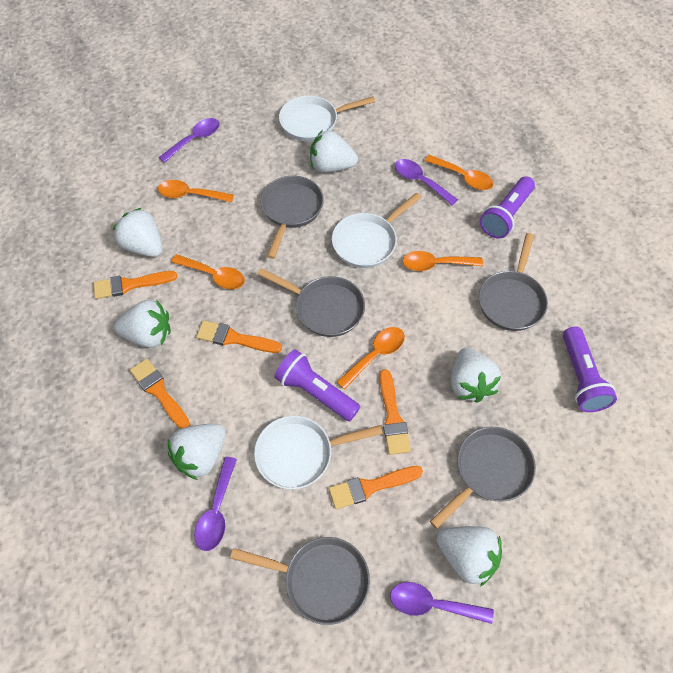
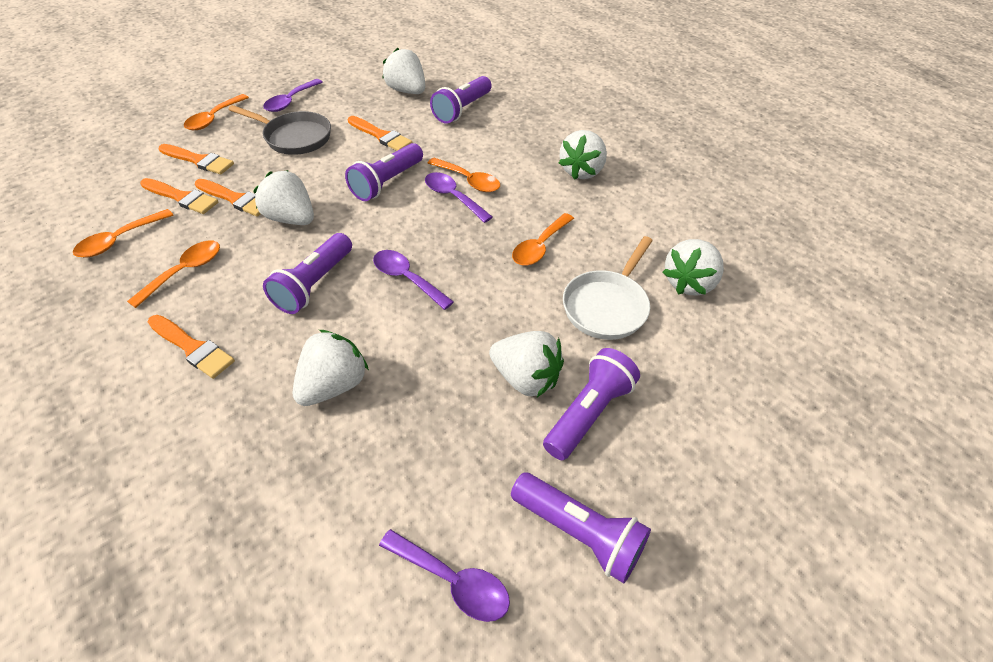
grey pan: 5 -> 1
purple flashlight: 3 -> 5
white pan: 3 -> 1

